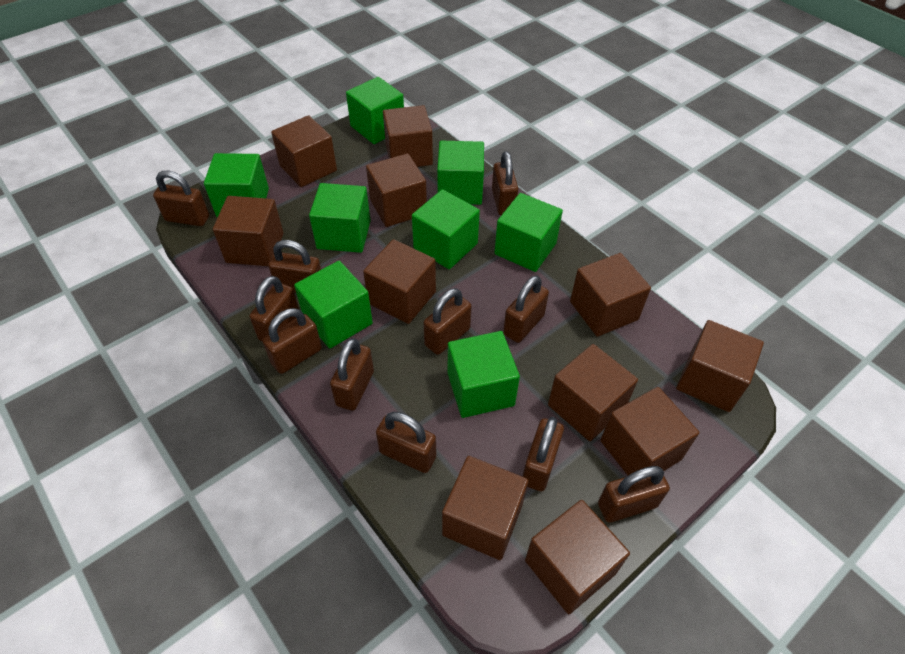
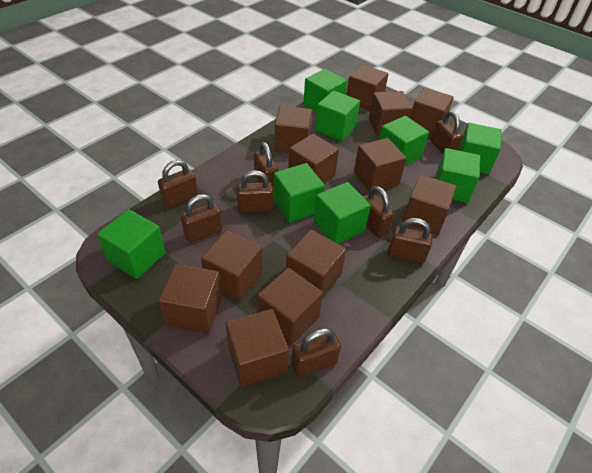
brown cube: 11 -> 12
brown padlock: 11 -> 8

